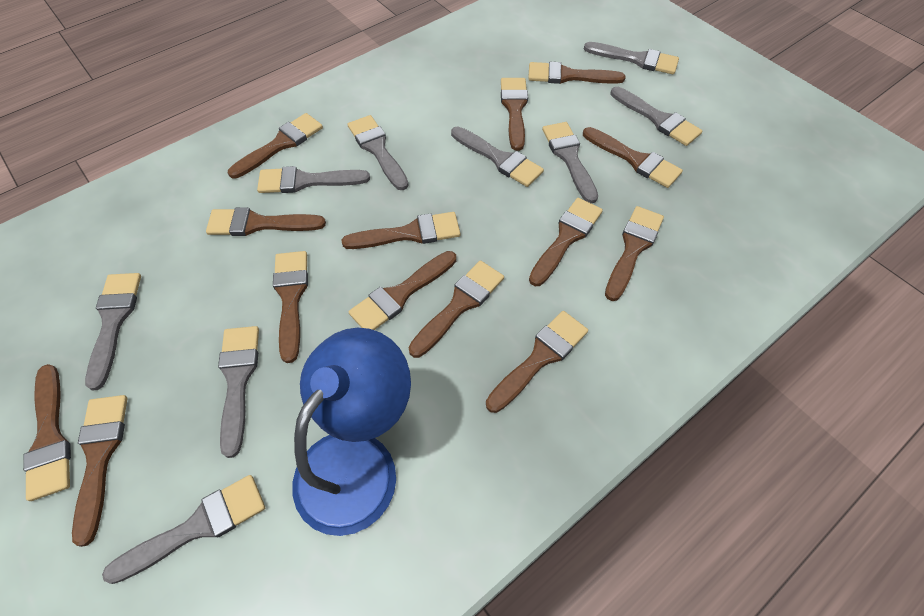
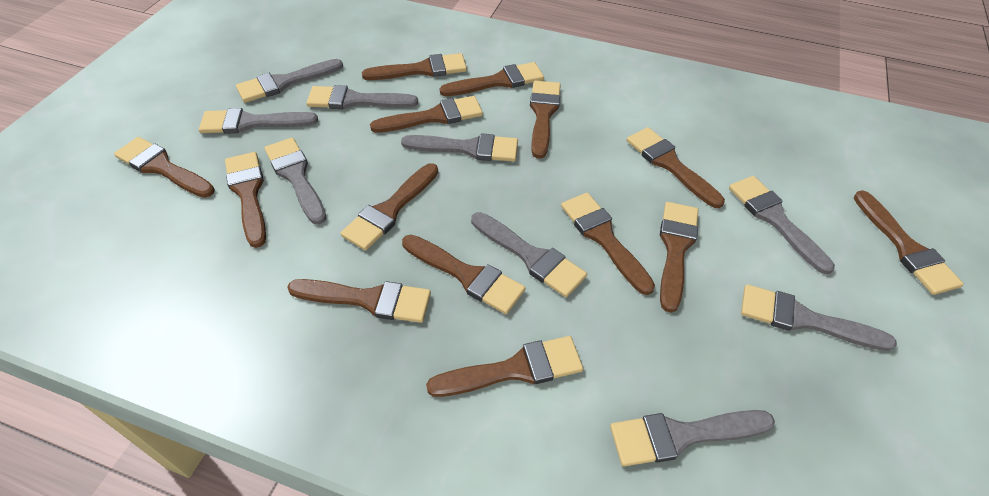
blue lamp: 1 -> 0

